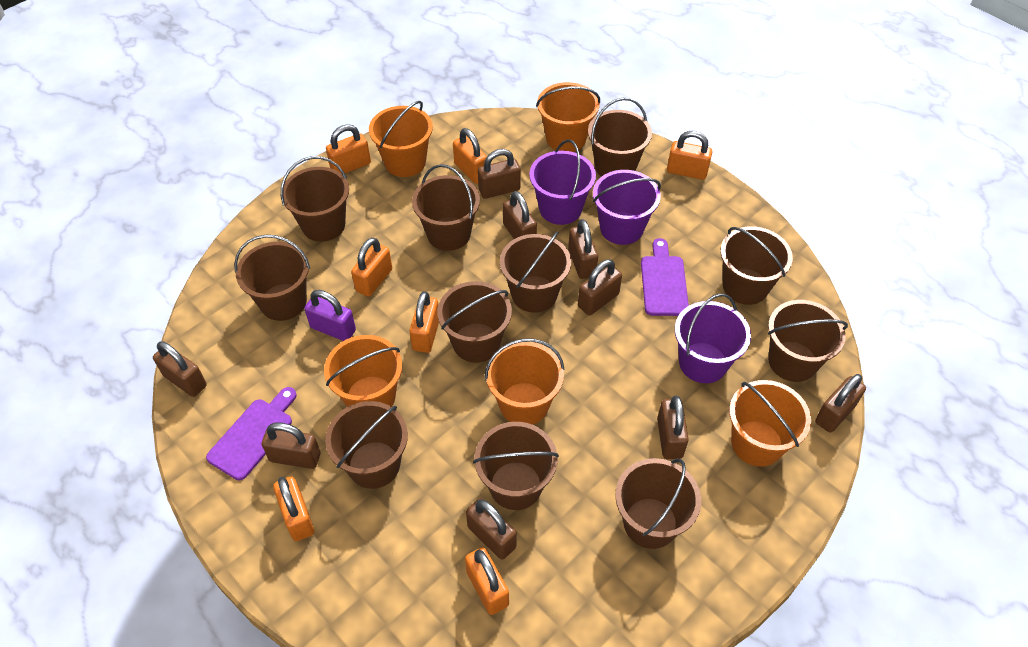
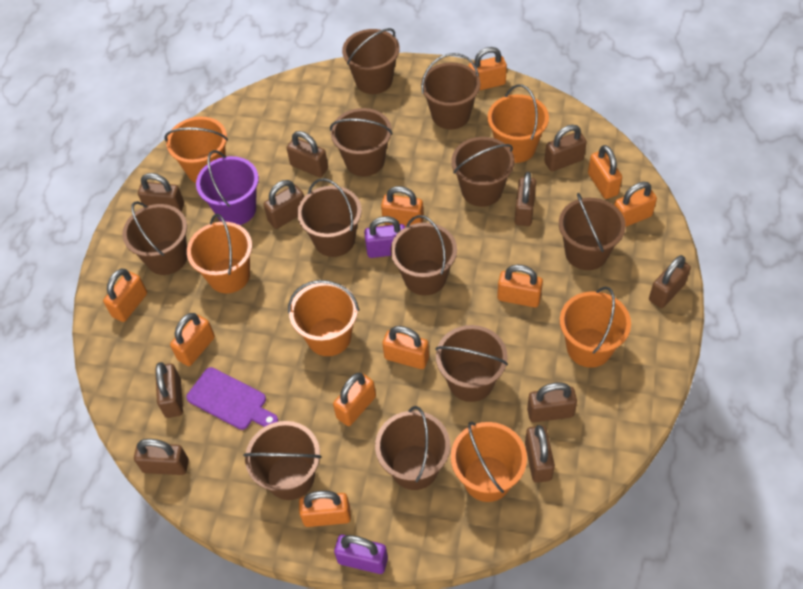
brown padlock: 9 -> 10
orange bucket: 5 -> 6
orange padlock: 7 -> 10
purple bucket: 3 -> 1
purple cutting board: 2 -> 1
purple padlock: 1 -> 2

